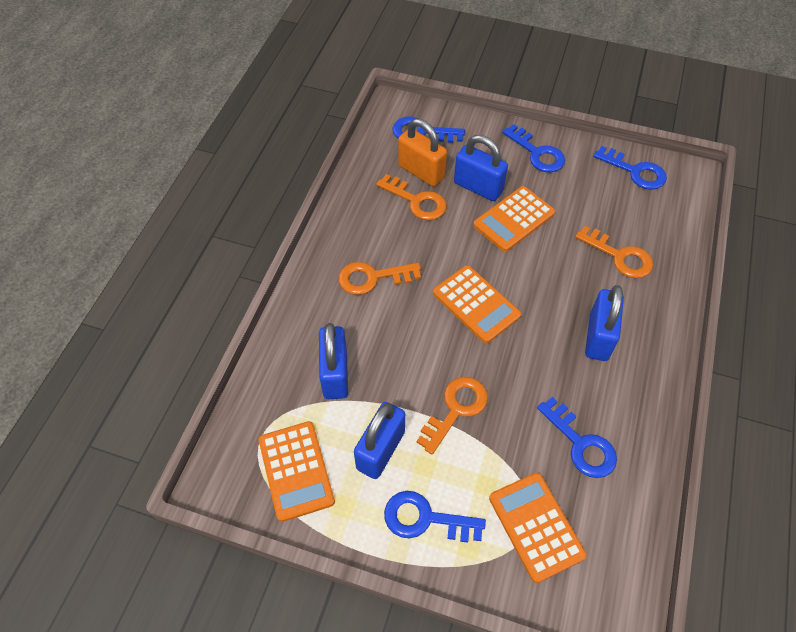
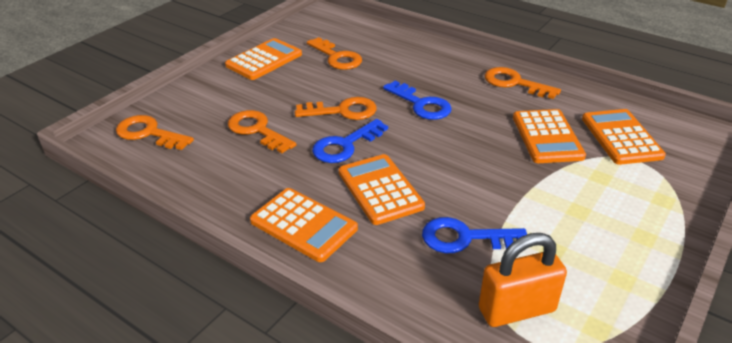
blue key: 5 -> 3
blue padlock: 4 -> 0
orange calculator: 4 -> 5
orange key: 4 -> 5

